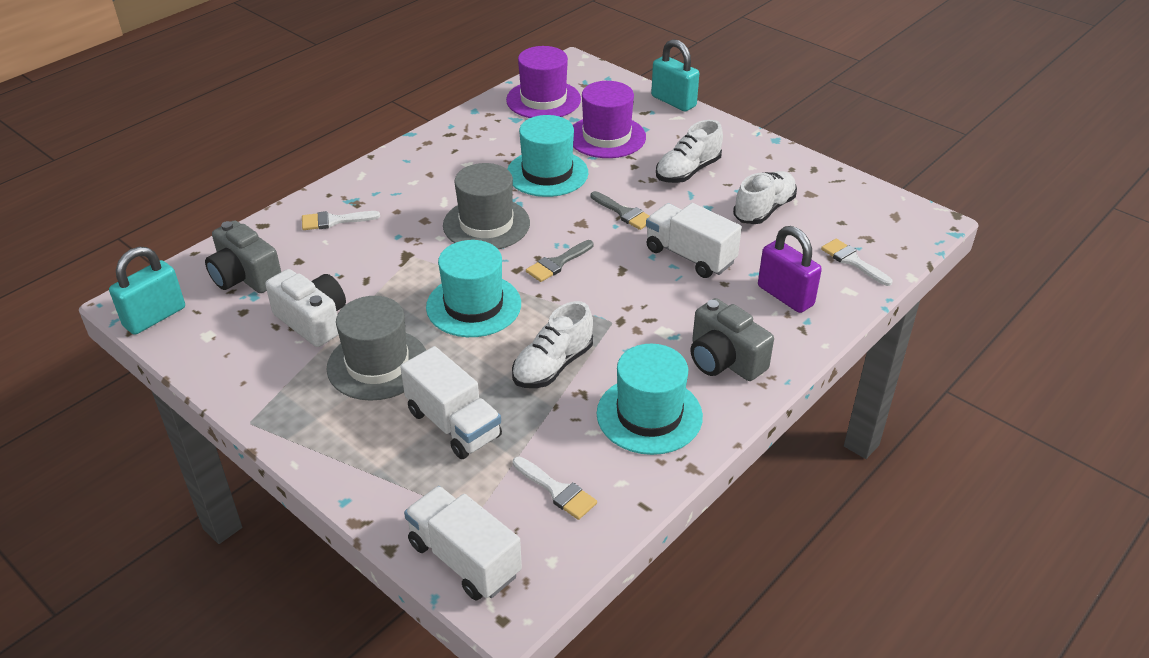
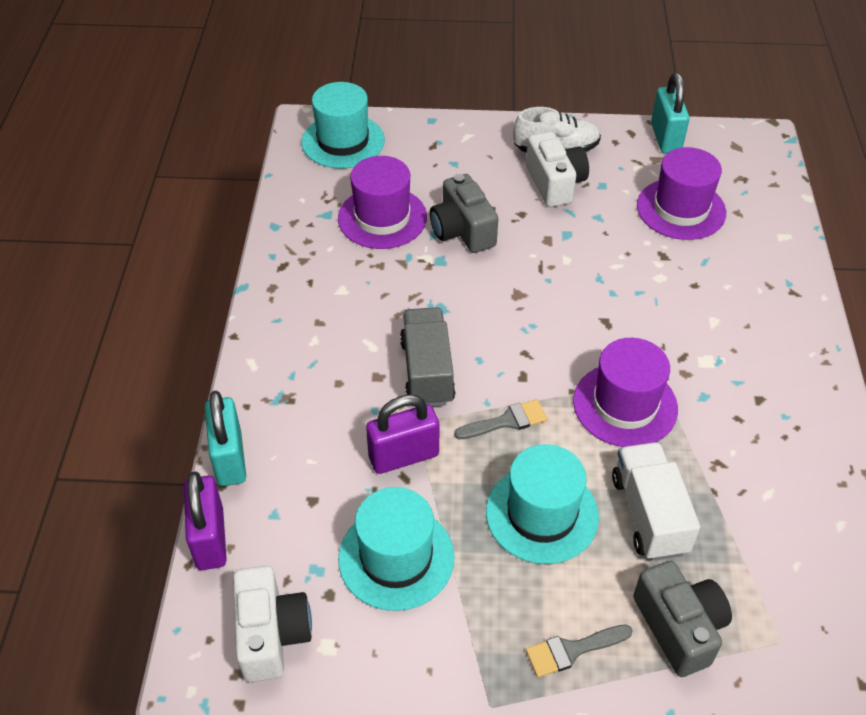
grey hat: 2 -> 0
grey truck: 0 -> 1
purple hat: 2 -> 3
purple padlock: 1 -> 2
white brush: 3 -> 0
white camera: 1 -> 2
white shoe: 3 -> 1
white truck: 3 -> 1

